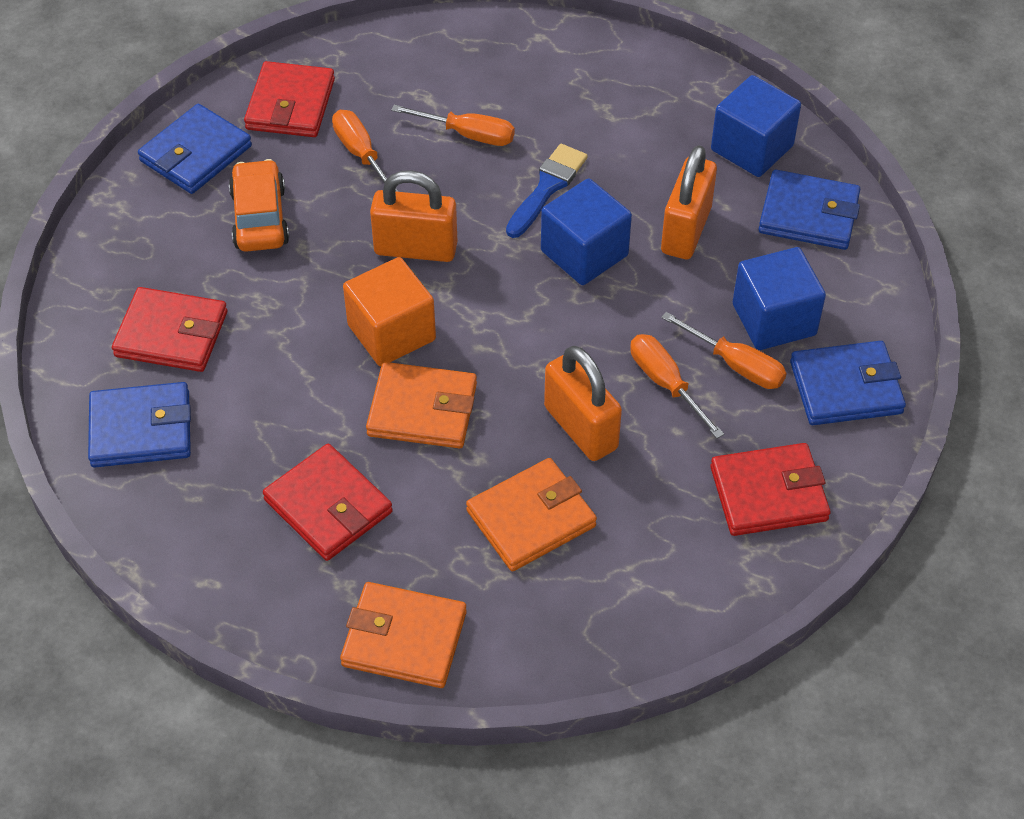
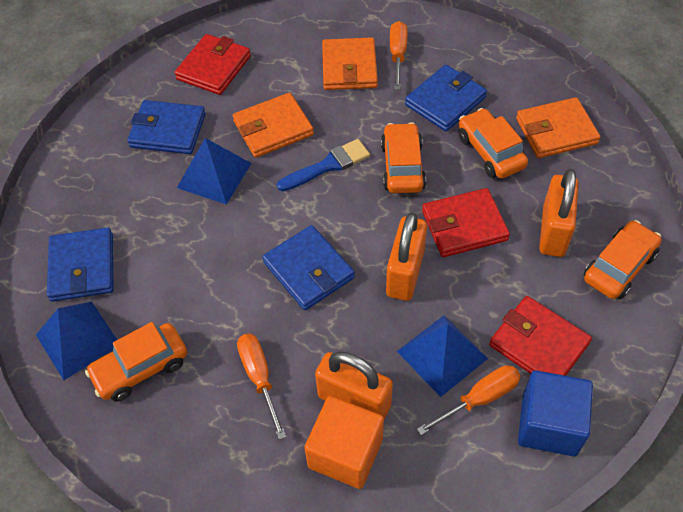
blue cube: 3 -> 1
blue pyramid: 0 -> 3
orange car: 1 -> 4
orange screwdriver: 4 -> 3
red wallet: 4 -> 3

